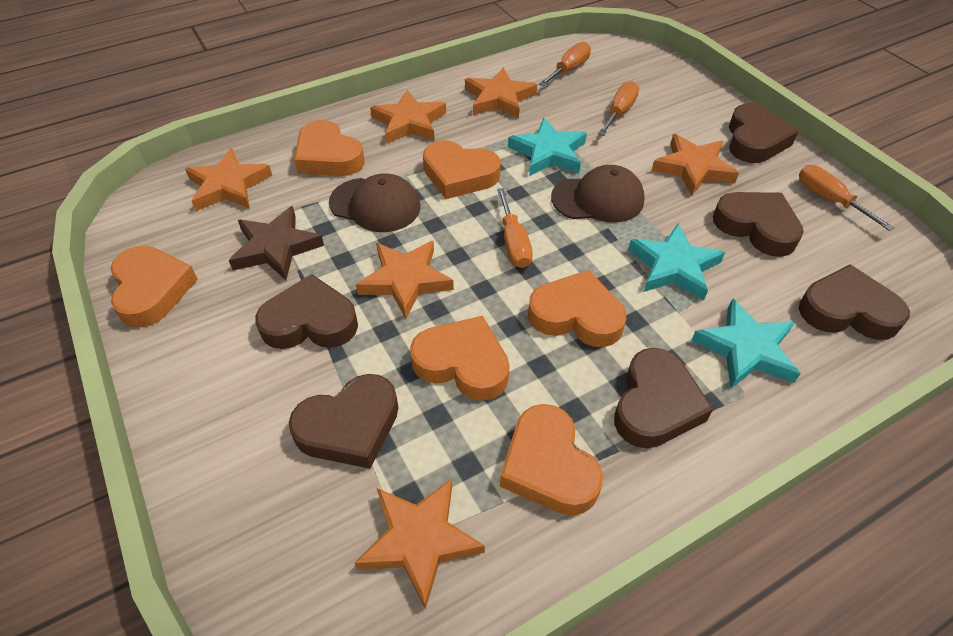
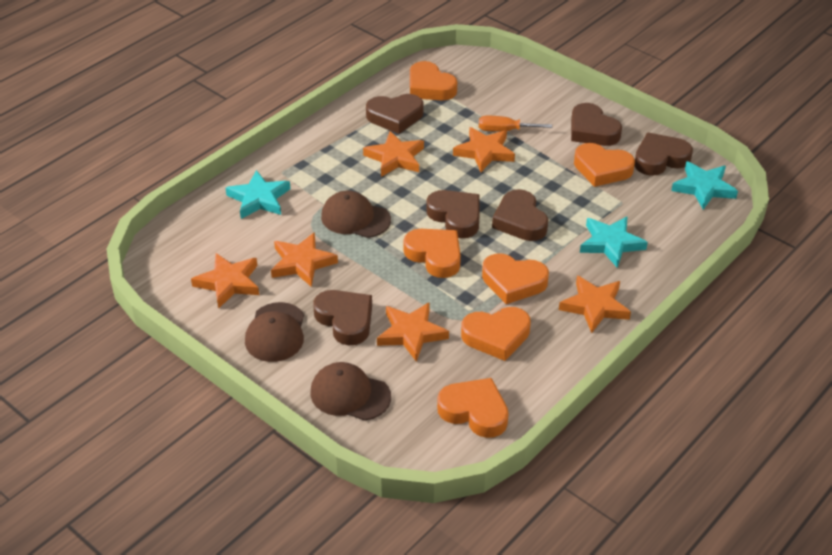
brown cap: 2 -> 3
brown star: 1 -> 0
orange screwdriver: 4 -> 1

